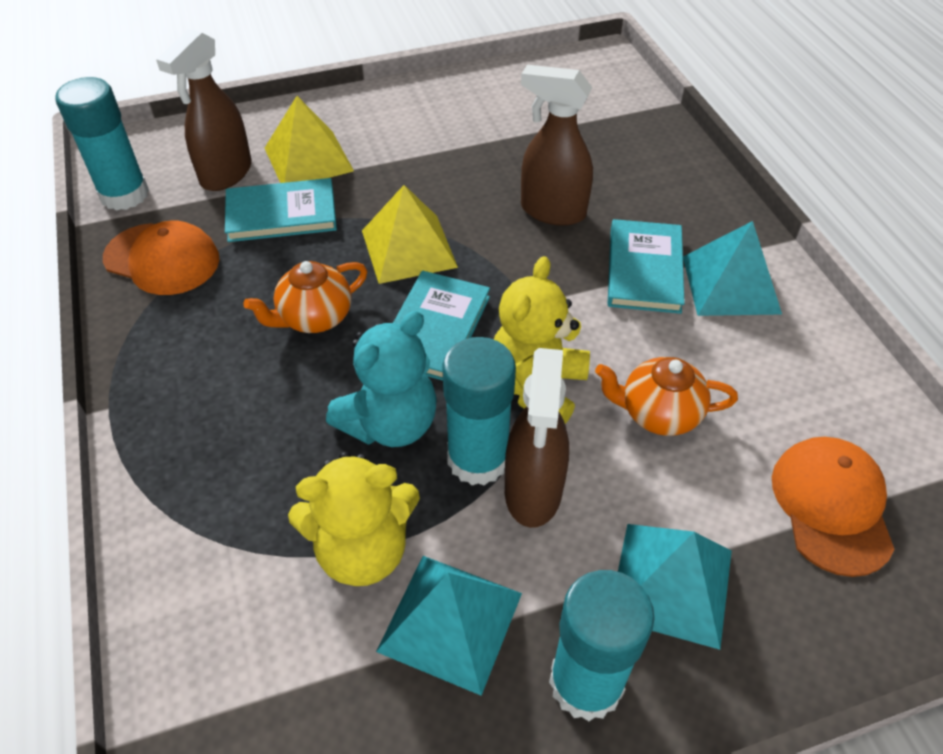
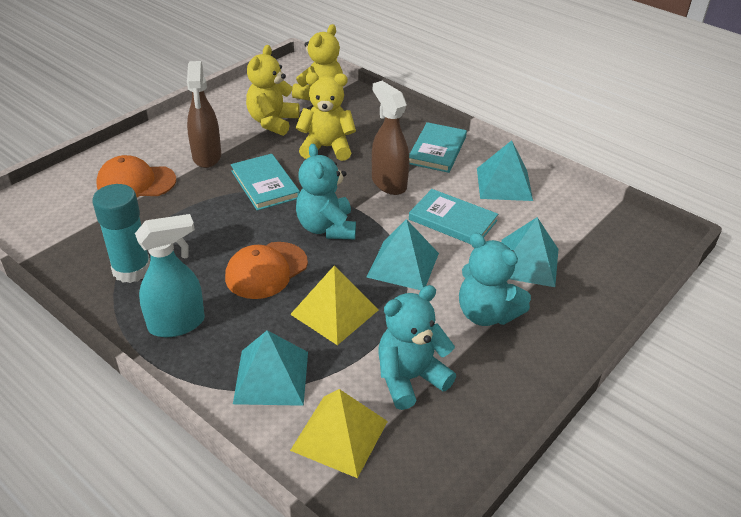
brown spray bottle: 3 -> 2
orange teapot: 2 -> 0
turquoise glue stick: 3 -> 1
turquoise pyramid: 3 -> 4
turquoise spray bottle: 0 -> 1
turquoise teddy bear: 1 -> 3
yellow teddy bear: 2 -> 3

